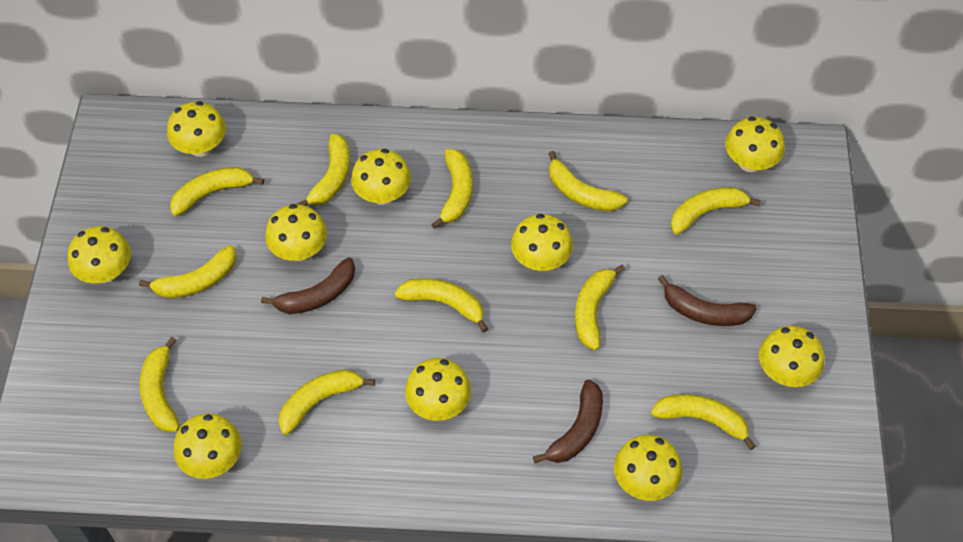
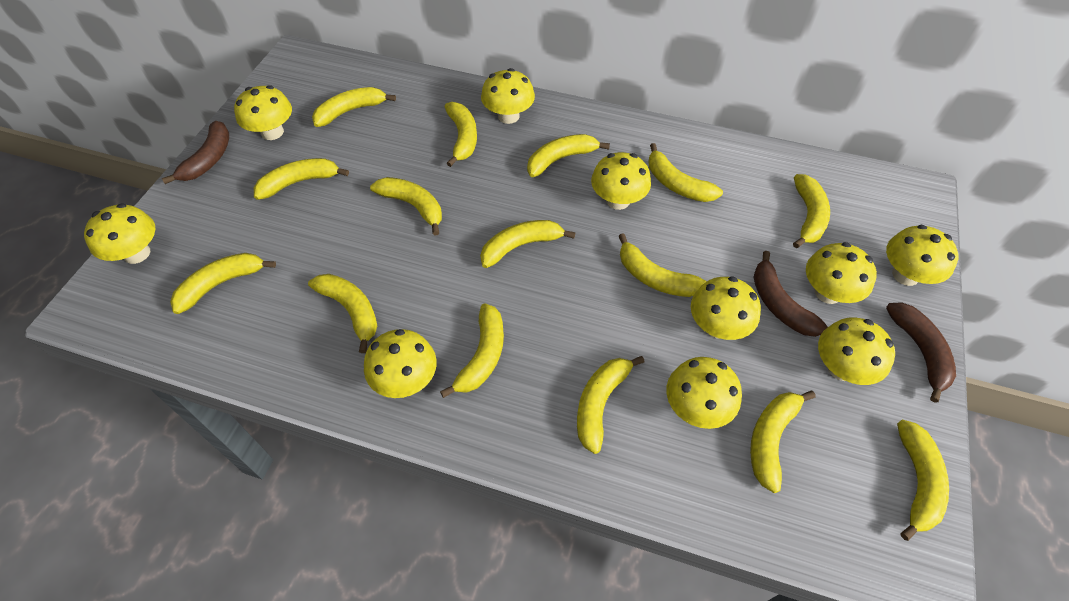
yellow banana: 11 -> 15

